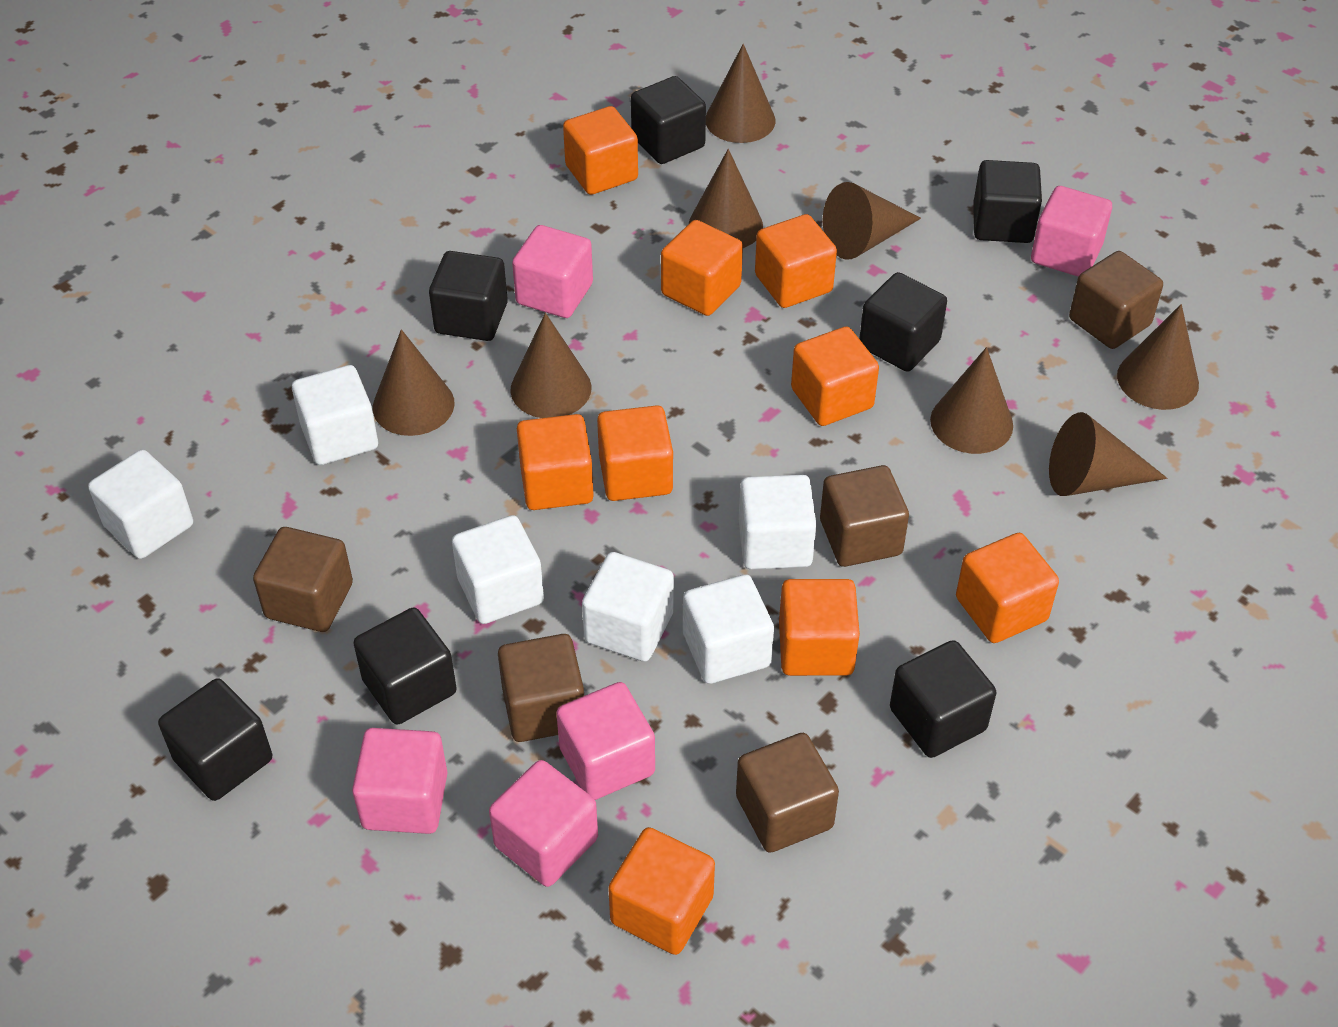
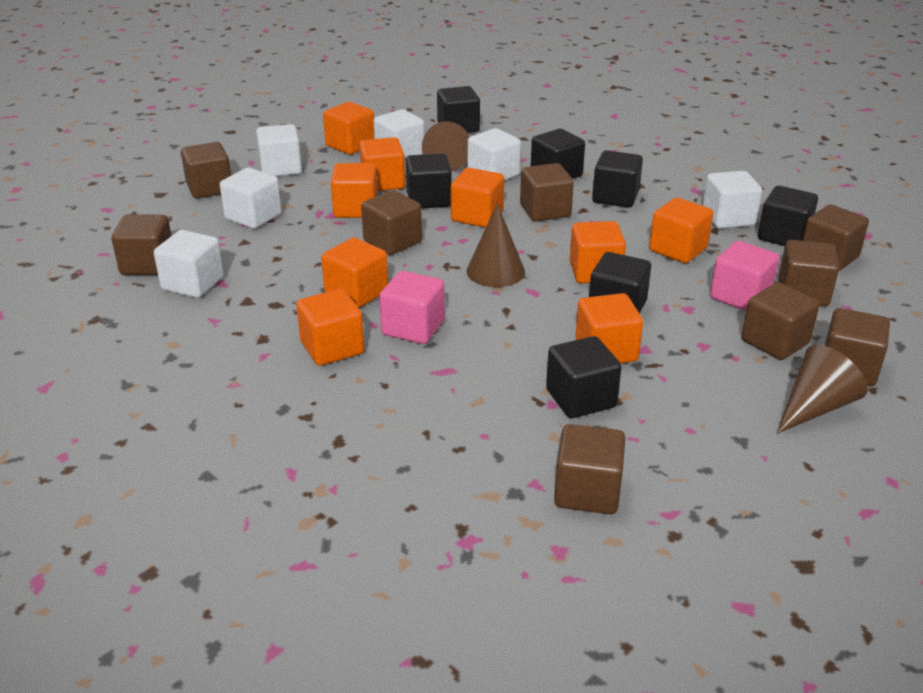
brown cone: 8 -> 3
brown cube: 5 -> 9
pink cube: 5 -> 2

